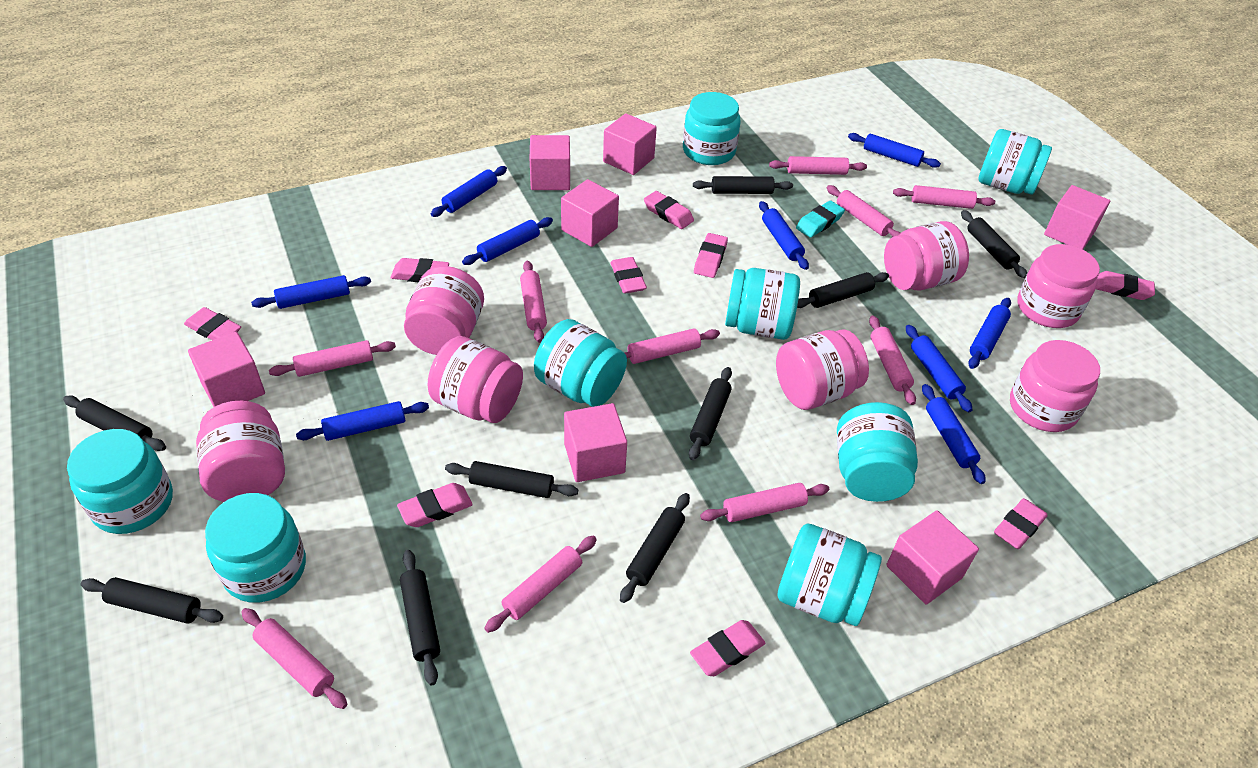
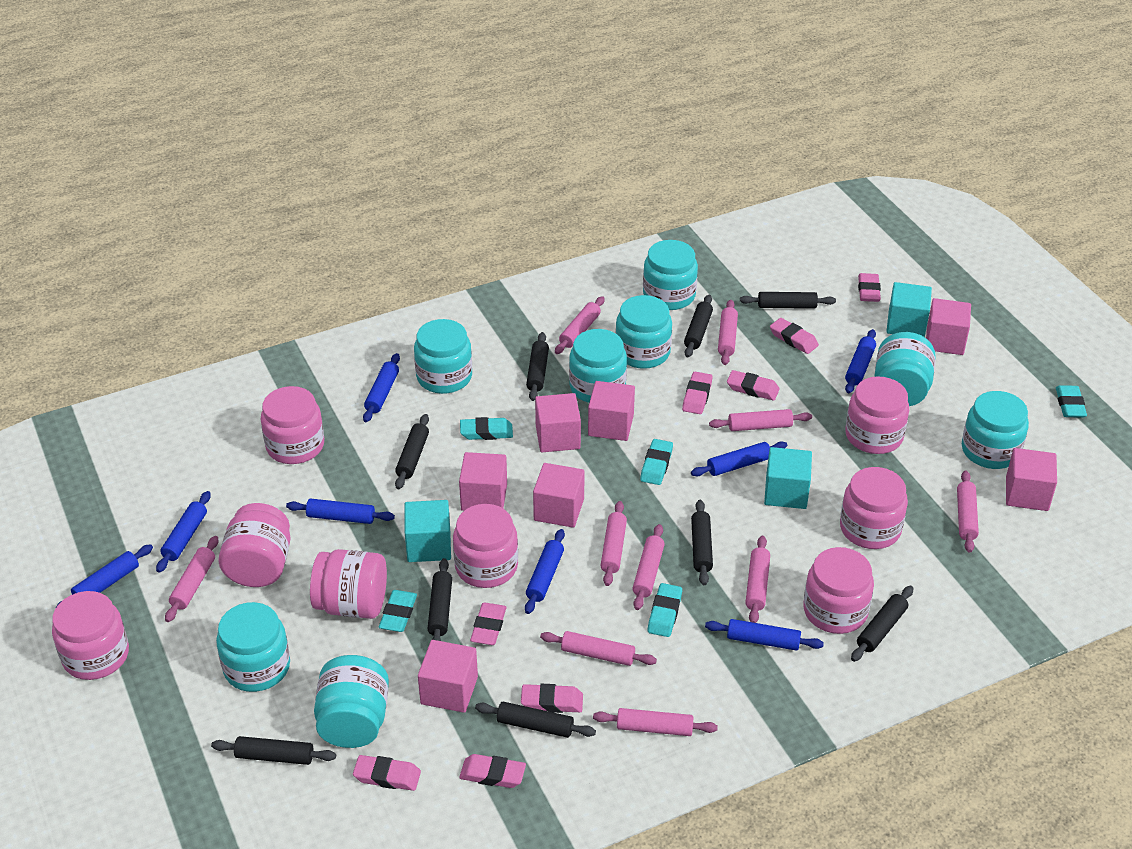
blue rolling pin: 9 -> 8
pink eraser: 9 -> 8
pink jar: 7 -> 8
turquoise cube: 0 -> 3
turquoise eraser: 1 -> 5

